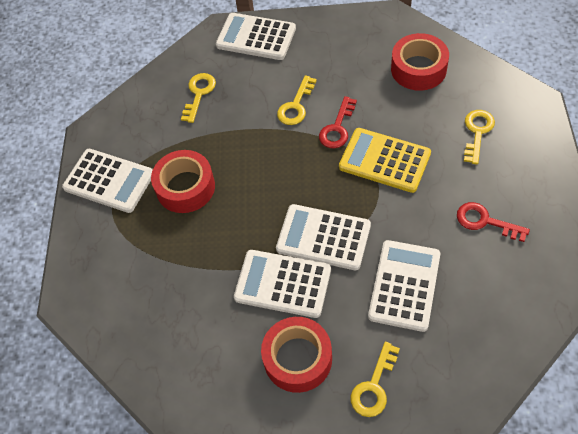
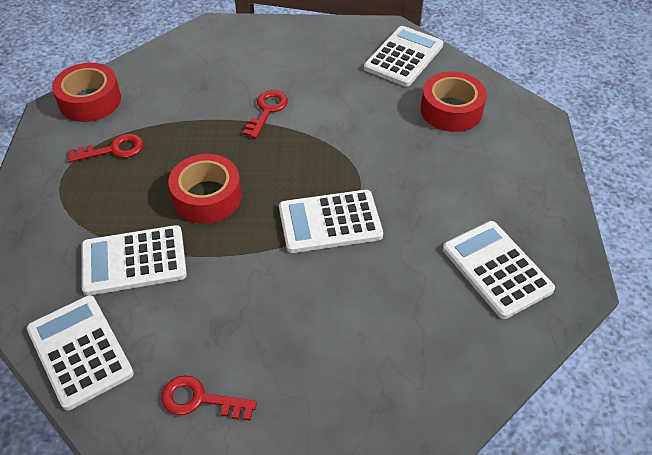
red key: 2 -> 3
yellow calculator: 1 -> 0
yellow key: 4 -> 0

